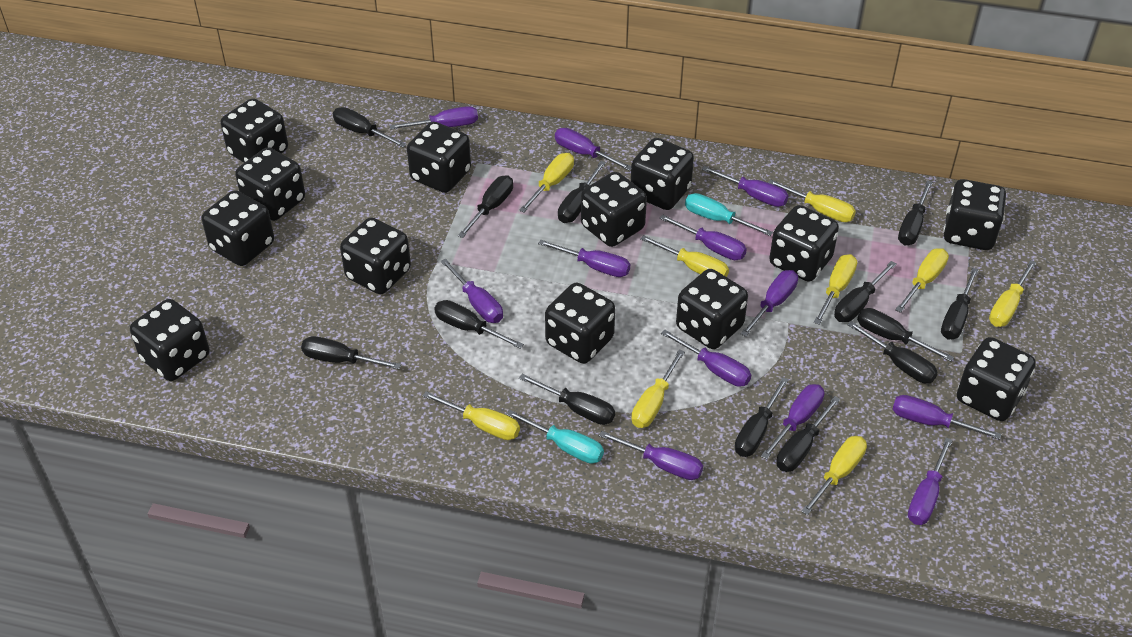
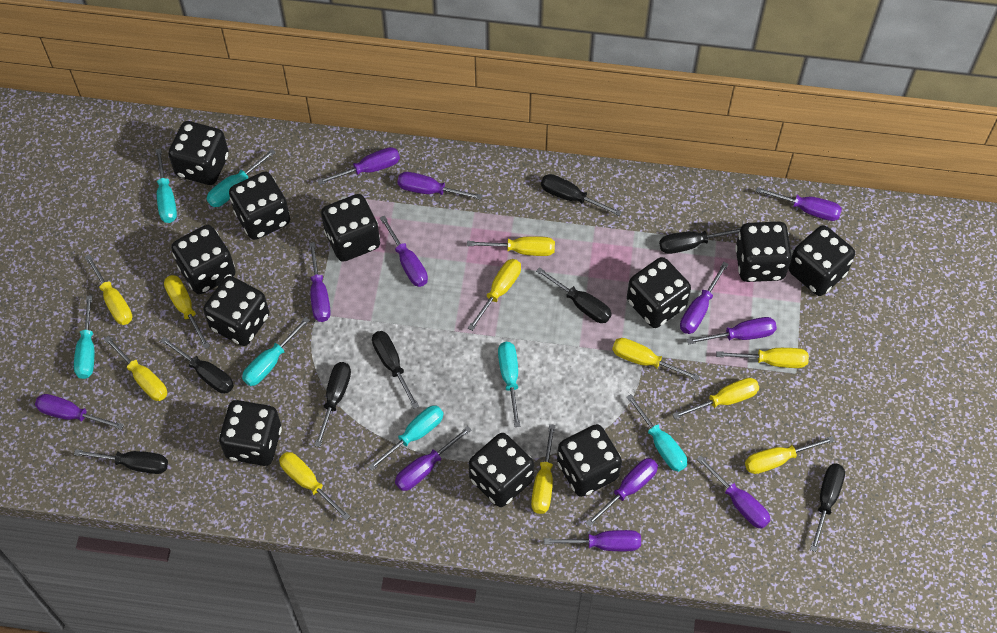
black dice: 13 -> 11
black screwdriver: 13 -> 8
turquoise screwdriver: 2 -> 7
yellow screwdriver: 9 -> 11

